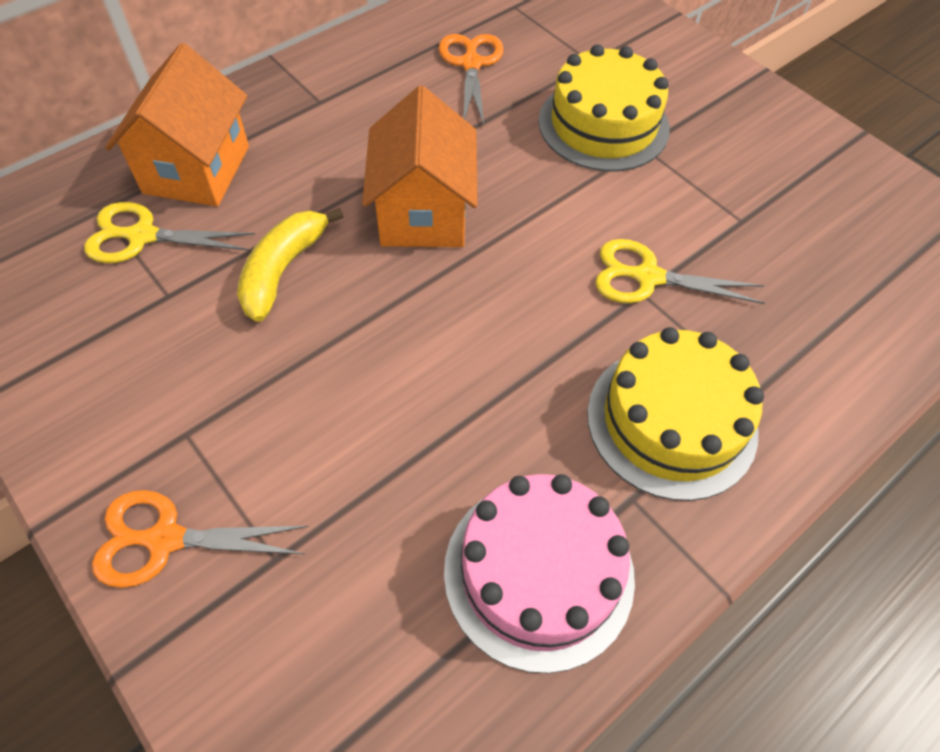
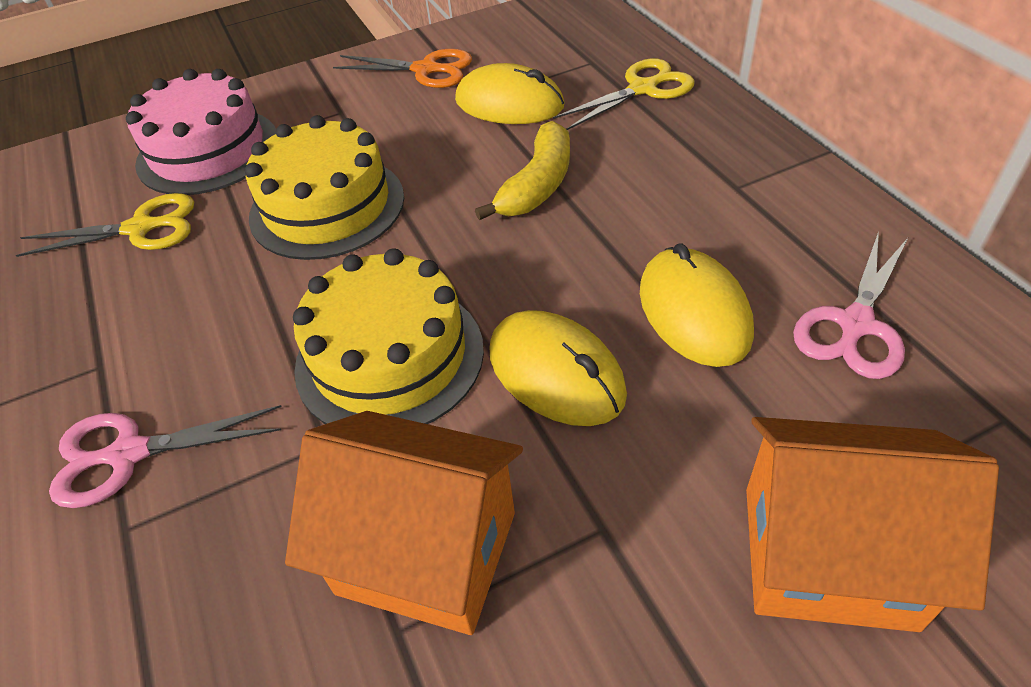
orange scissors: 2 -> 1
pink scissors: 0 -> 2
yellow mouse: 0 -> 3

